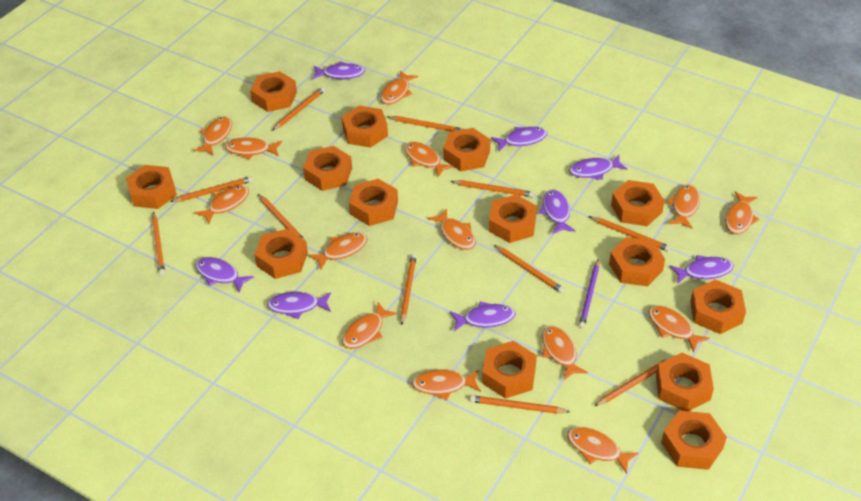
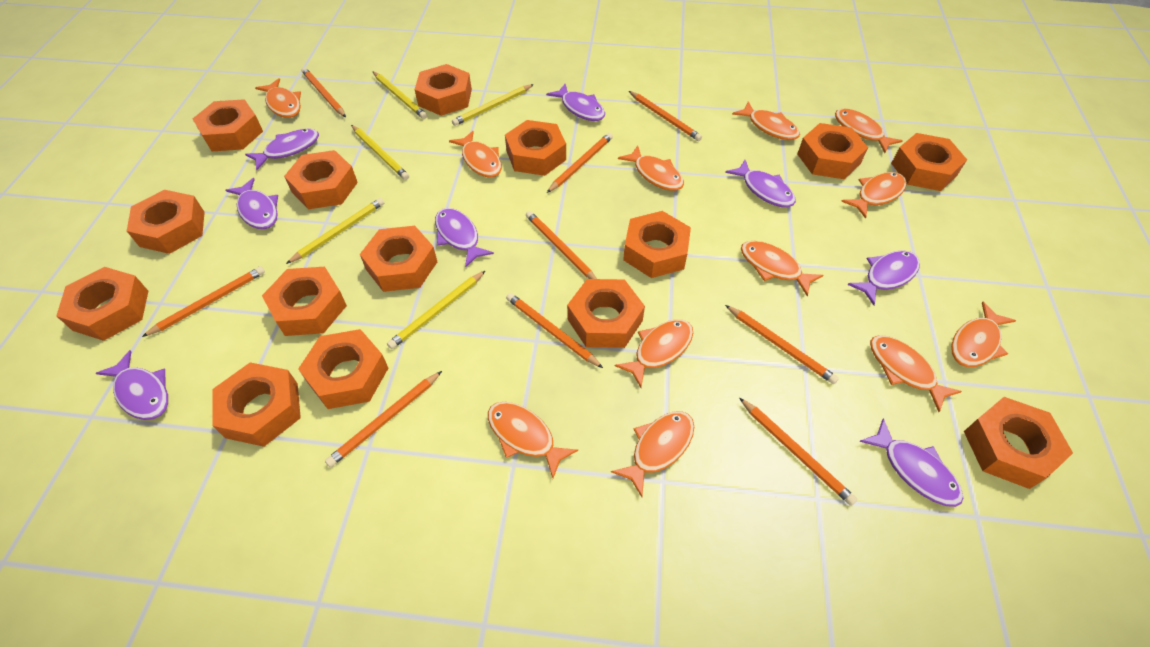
orange fish: 14 -> 12
orange nut: 14 -> 15
orange pencil: 11 -> 9
purple pencil: 1 -> 0
yellow pencil: 0 -> 5

